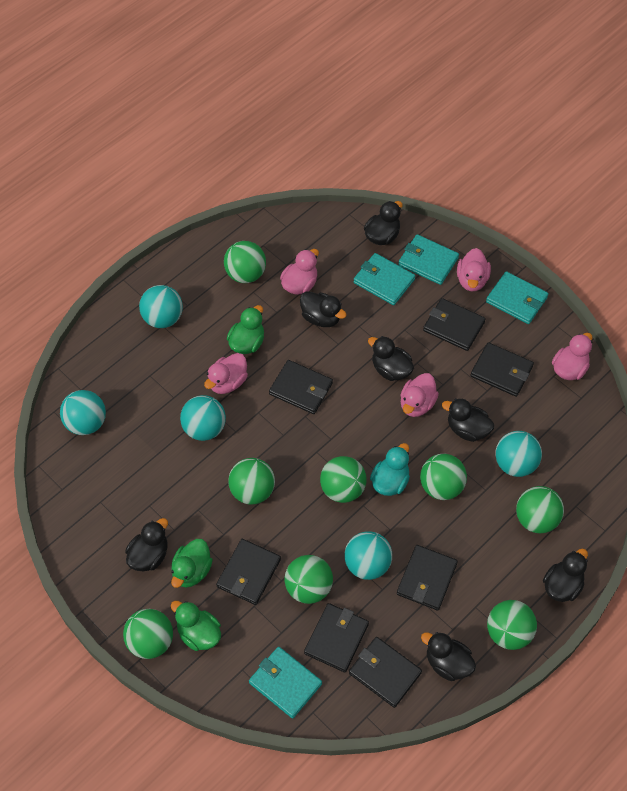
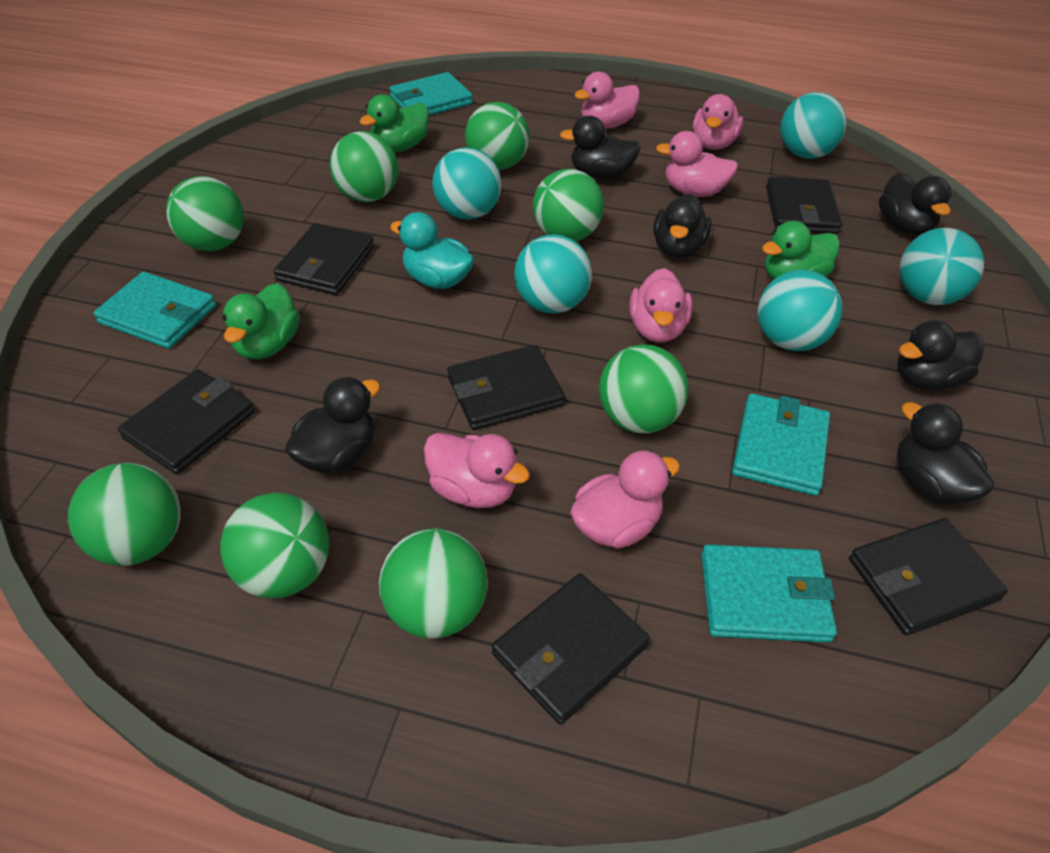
black duck: 7 -> 6
black wallet: 7 -> 6
pink duck: 5 -> 6

